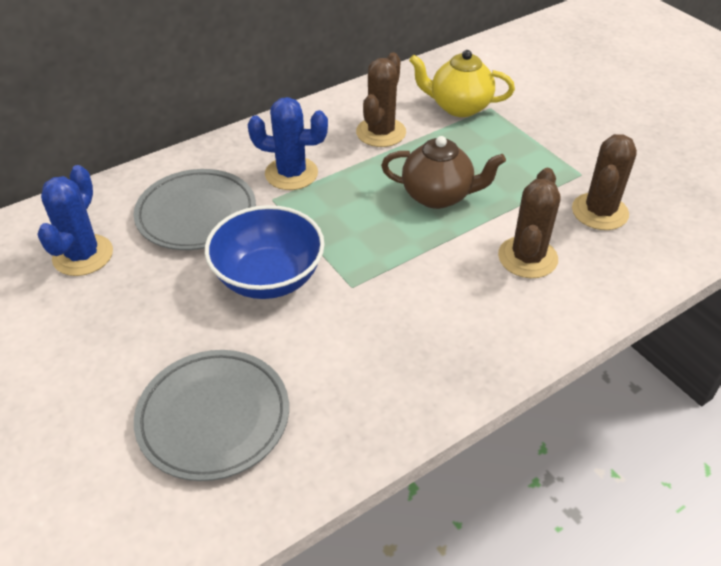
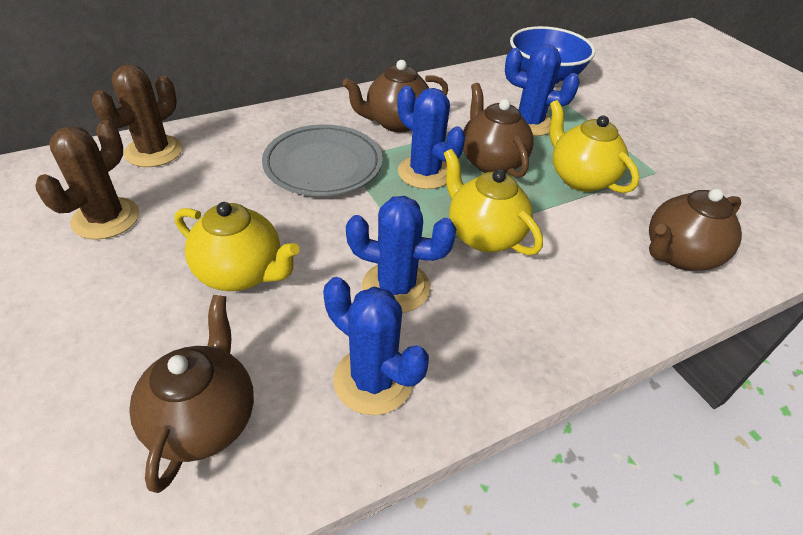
blue cactus: 2 -> 4
brown cactus: 3 -> 2
brown teapot: 1 -> 4
grey plate: 2 -> 1
yellow teapot: 1 -> 3

